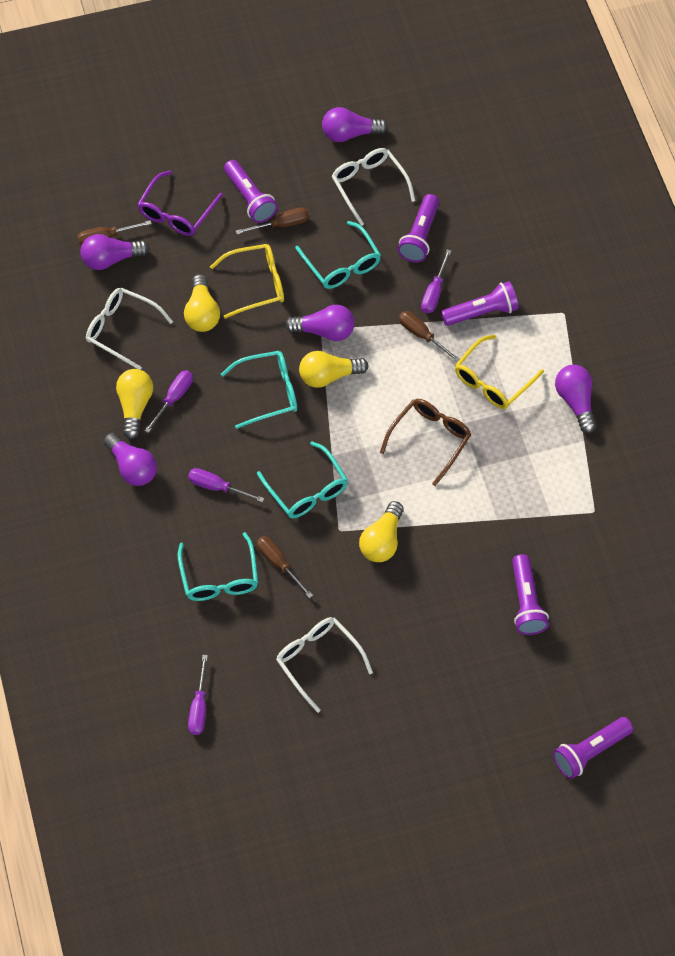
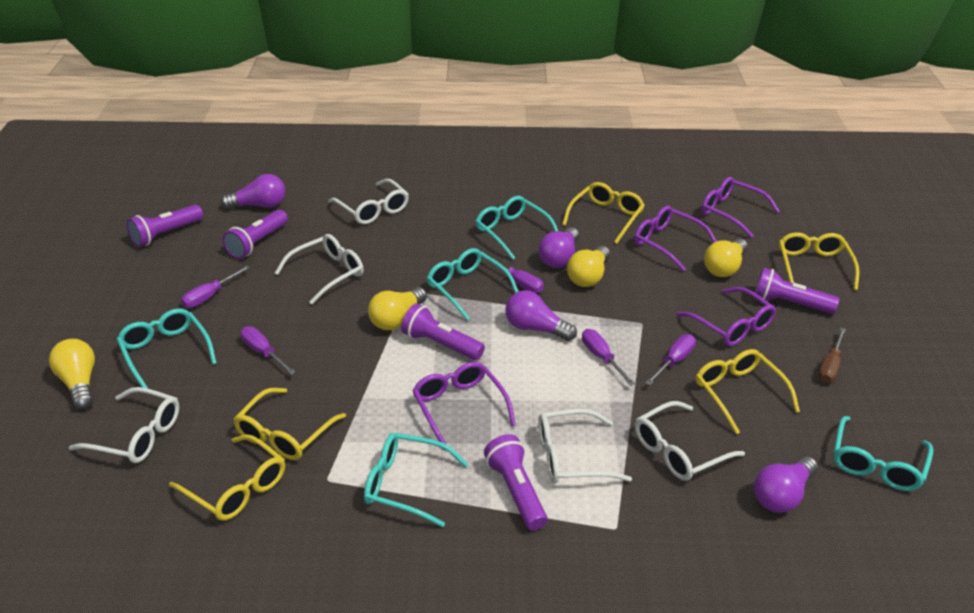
brown glasses: 1 -> 0
brown screwdriver: 4 -> 1
purple glasses: 1 -> 4
purple light bulb: 5 -> 4
purple screwdriver: 4 -> 5
turquoise glasses: 4 -> 5
white glasses: 3 -> 5
yellow glasses: 2 -> 5

